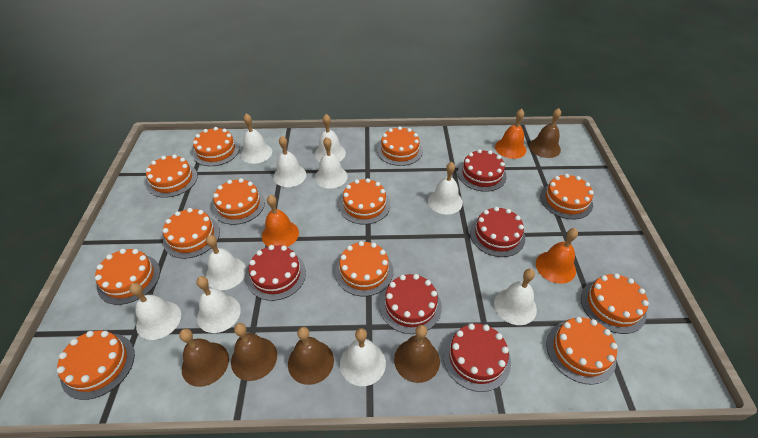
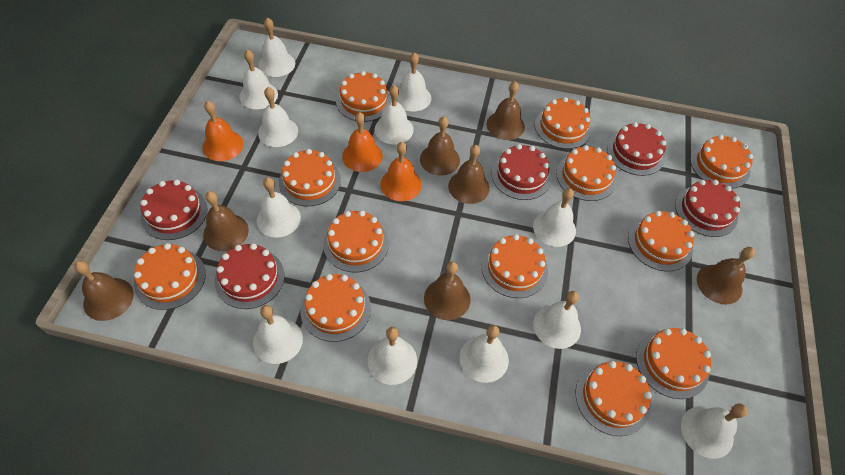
brown bell: 5 -> 7
white bell: 10 -> 12

